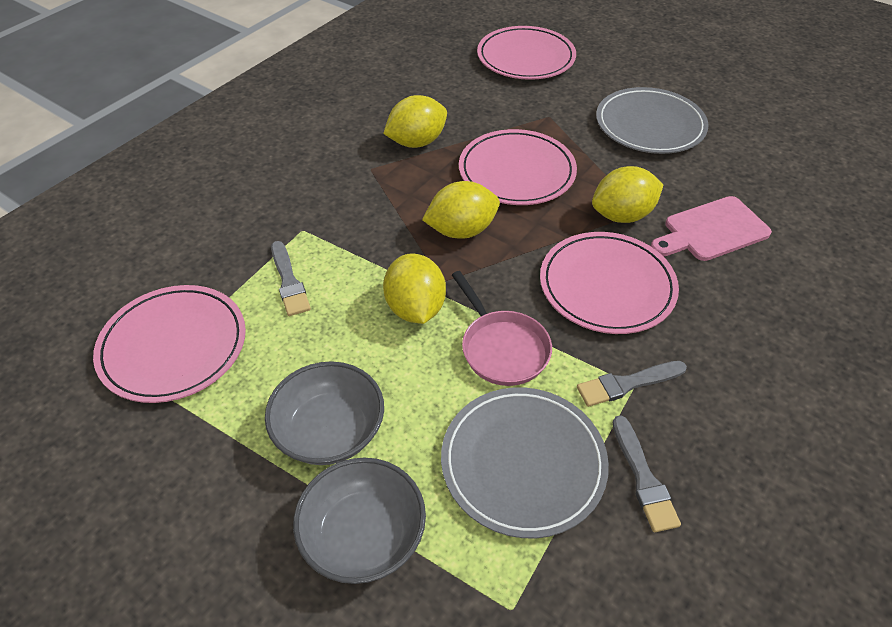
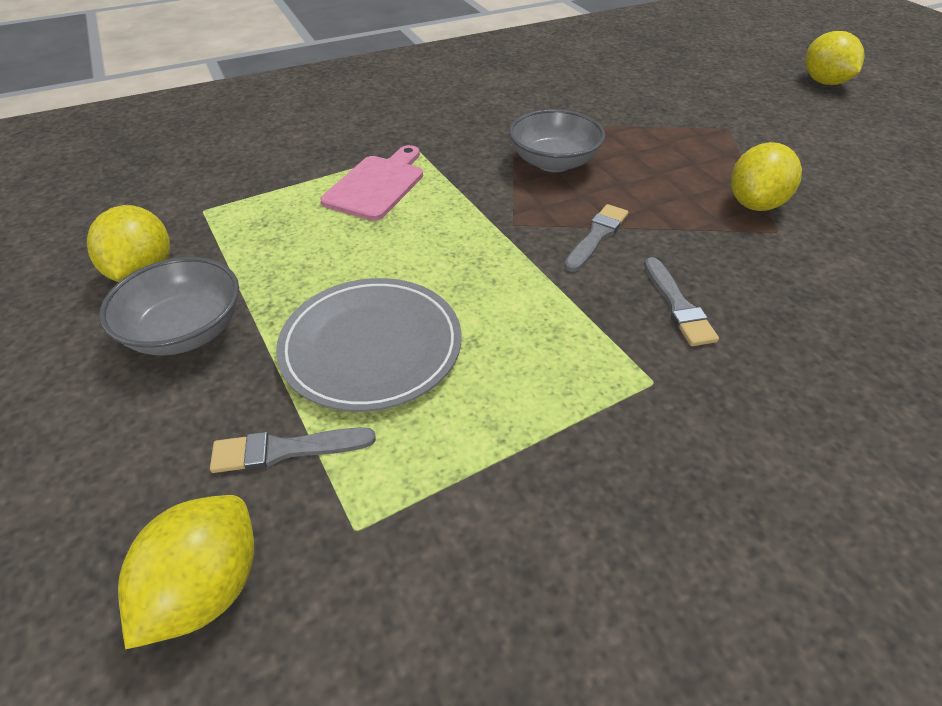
grey plate: 2 -> 1
pink pan: 1 -> 0
pink plate: 4 -> 0

